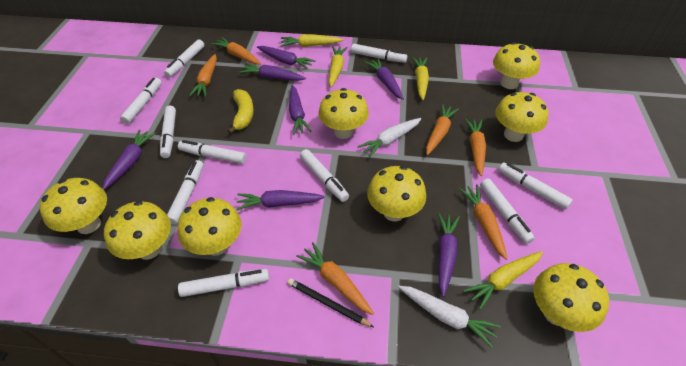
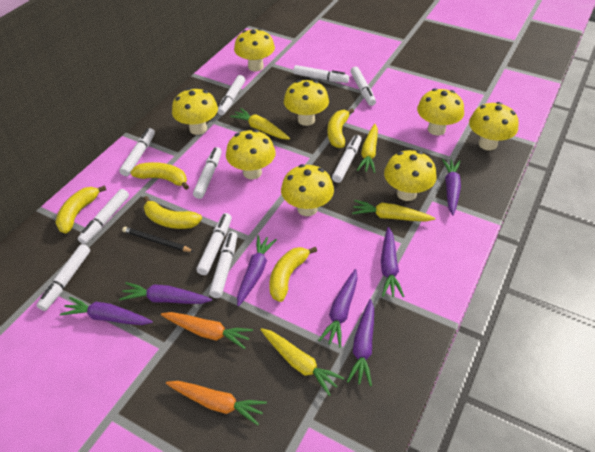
orange carrot: 6 -> 2
white carrot: 2 -> 0
yellow banana: 1 -> 5

